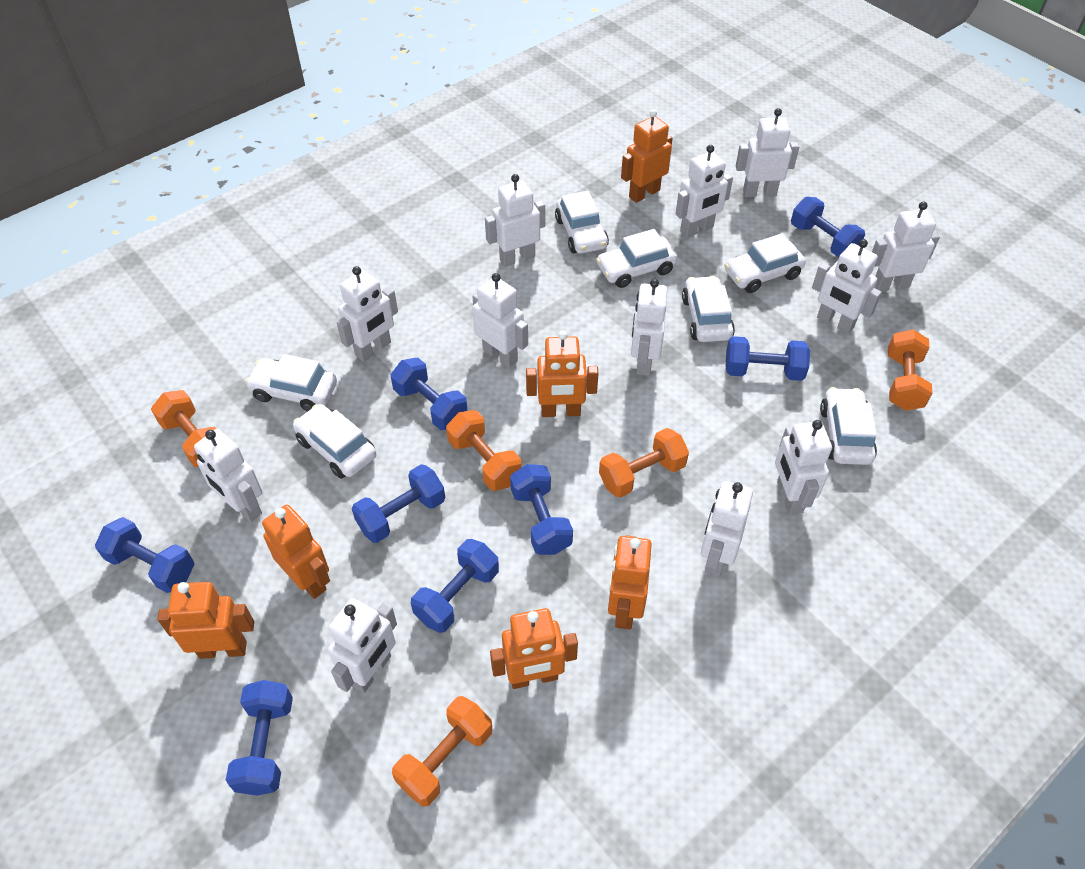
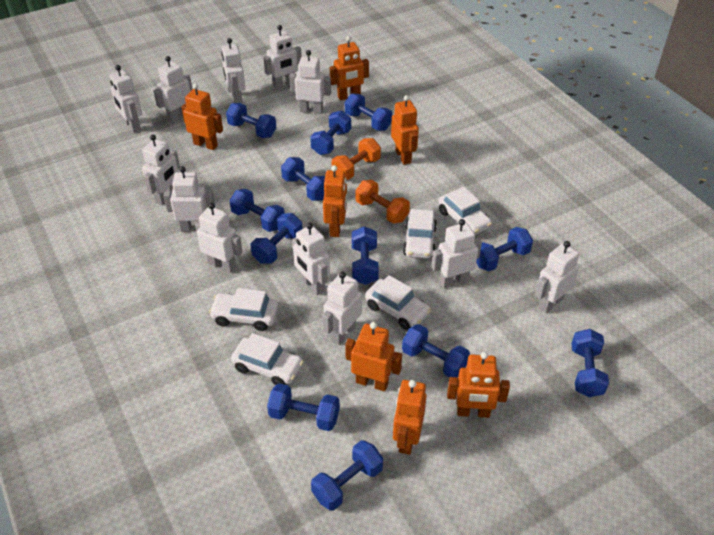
blue dumbbell: 8 -> 12
orange dumbbell: 5 -> 2
orange robot: 6 -> 7
white car: 7 -> 5

